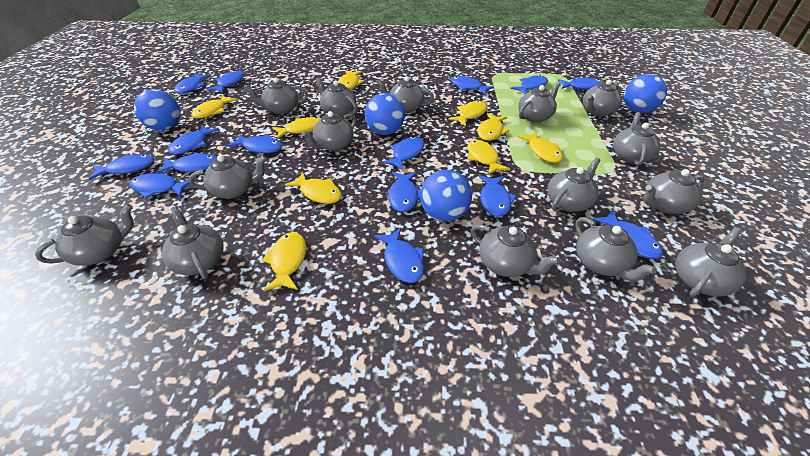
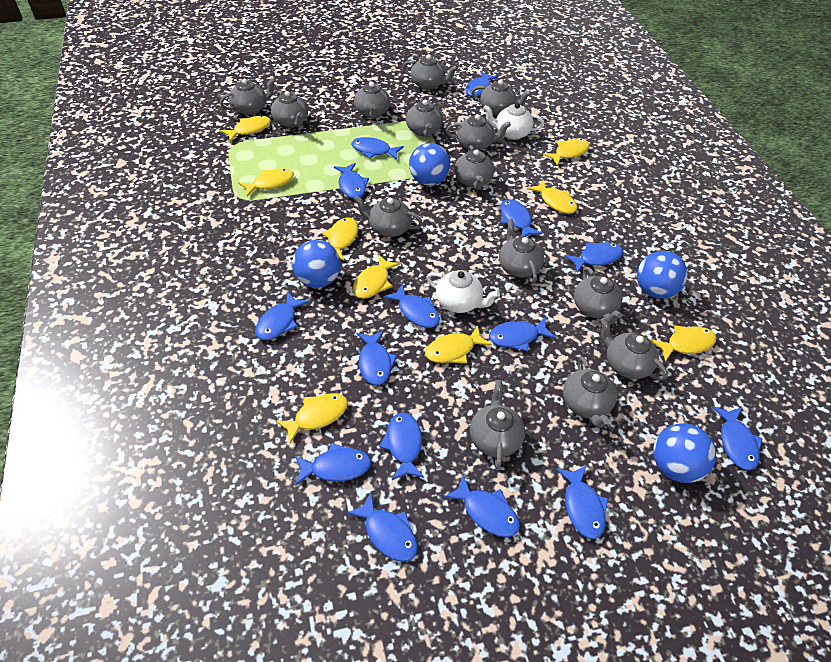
grey teapot: 15 -> 14
white teapot: 0 -> 2

